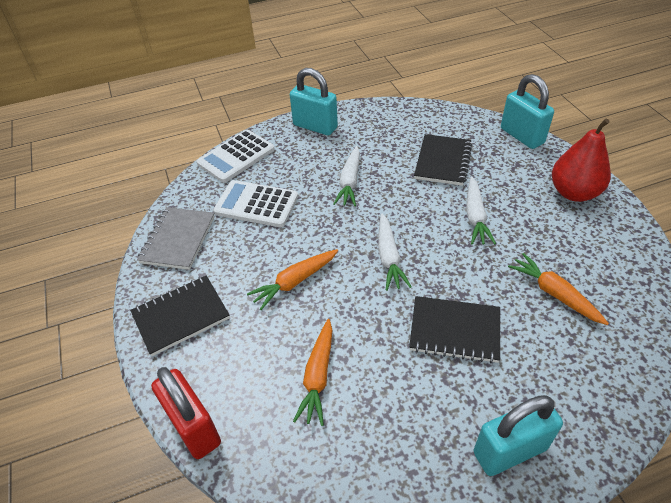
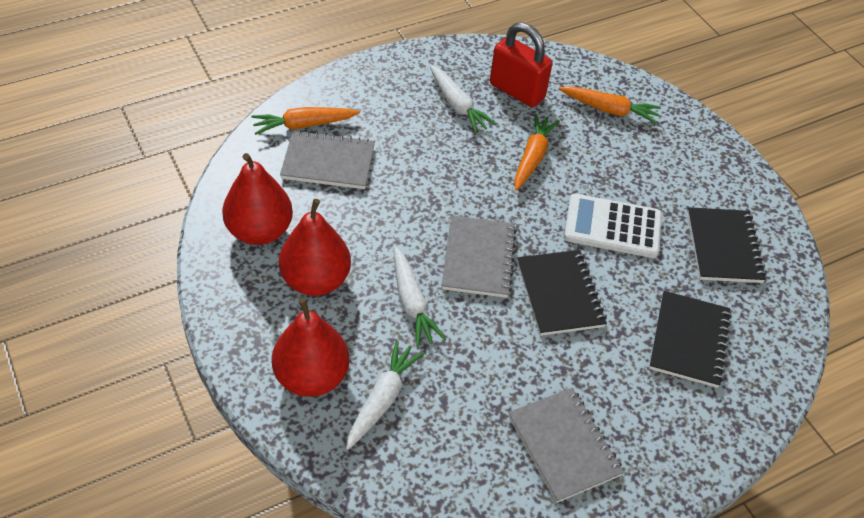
grey notebook: 1 -> 3
red pear: 1 -> 3
turquoise padlock: 3 -> 0
white calculator: 2 -> 1

